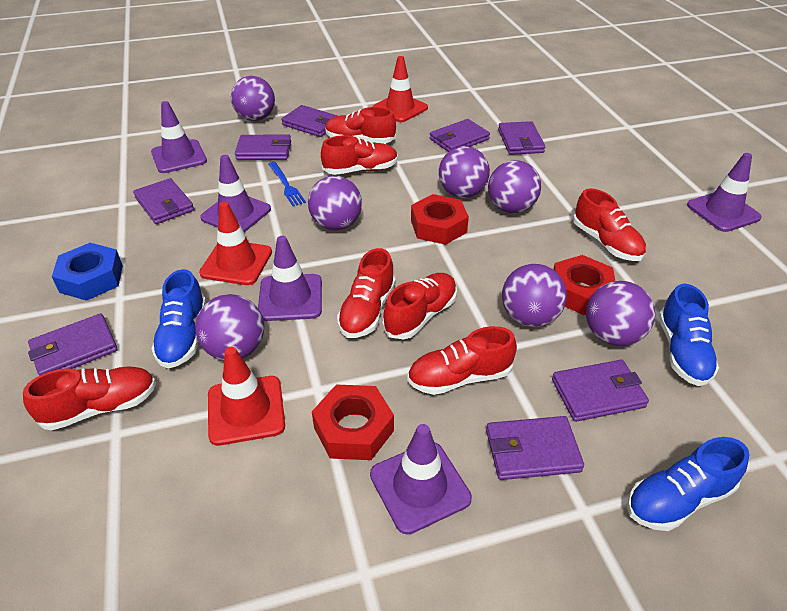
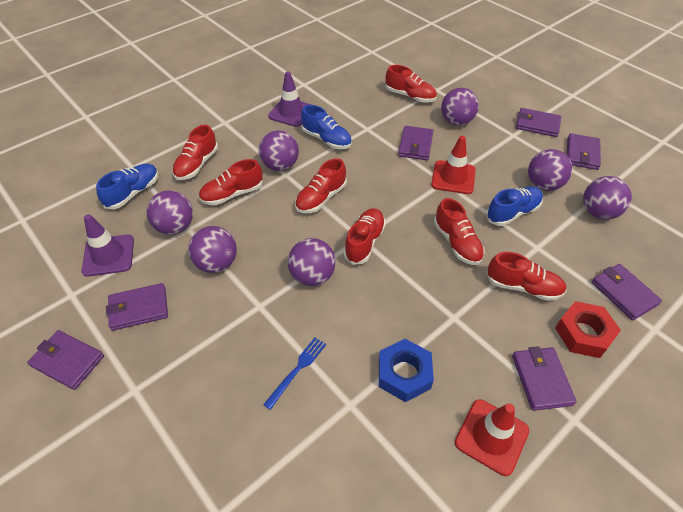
purple traffic cone: 5 -> 2
purple wallet: 8 -> 7
red nut: 3 -> 1
red traffic cone: 3 -> 2

